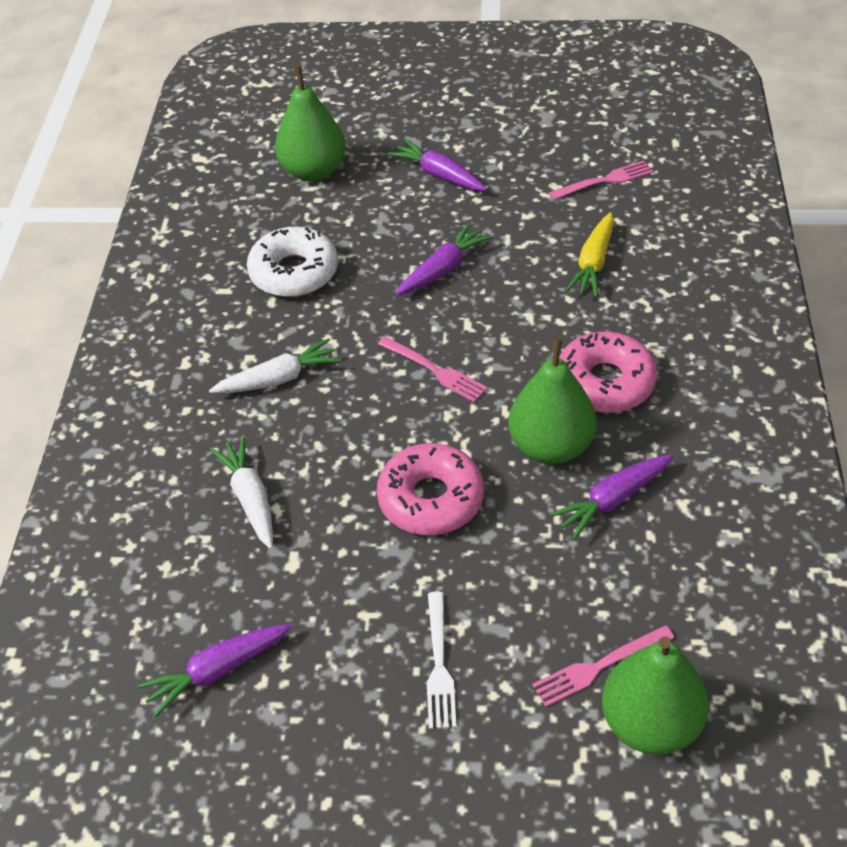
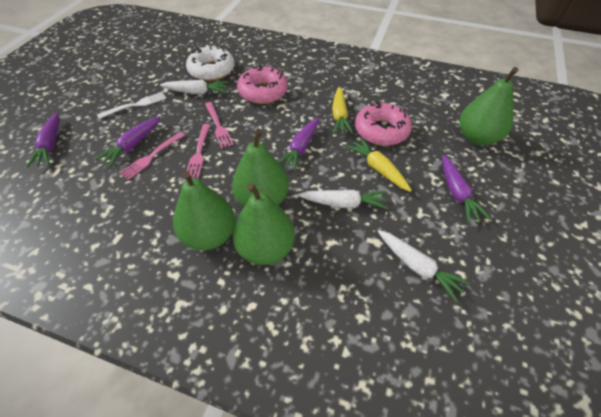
green pear: 3 -> 4
white carrot: 2 -> 3
yellow carrot: 1 -> 2

